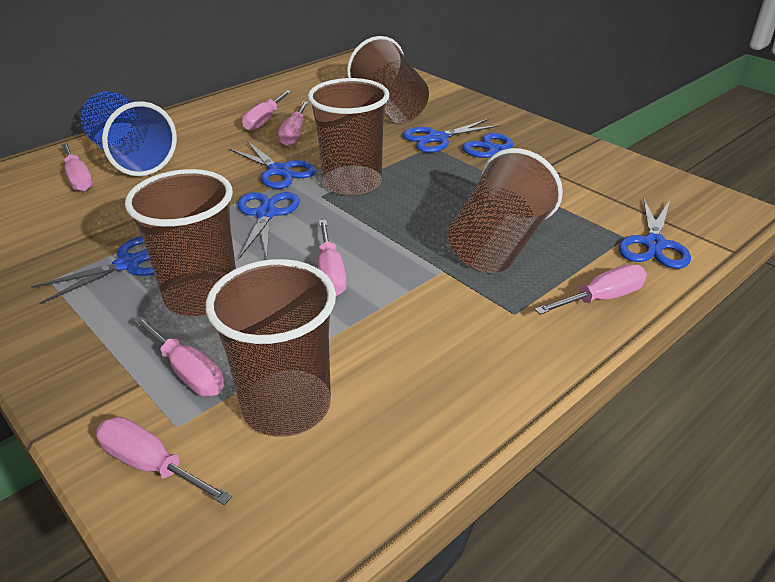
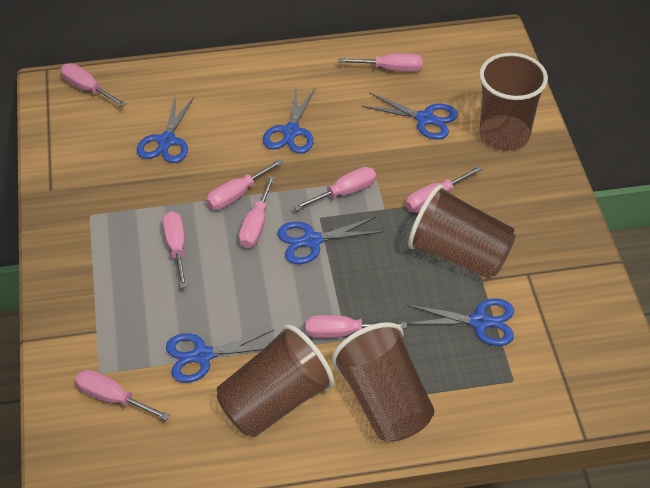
blue cup: 1 -> 0
brown cup: 5 -> 4
pink screwdriver: 7 -> 9

